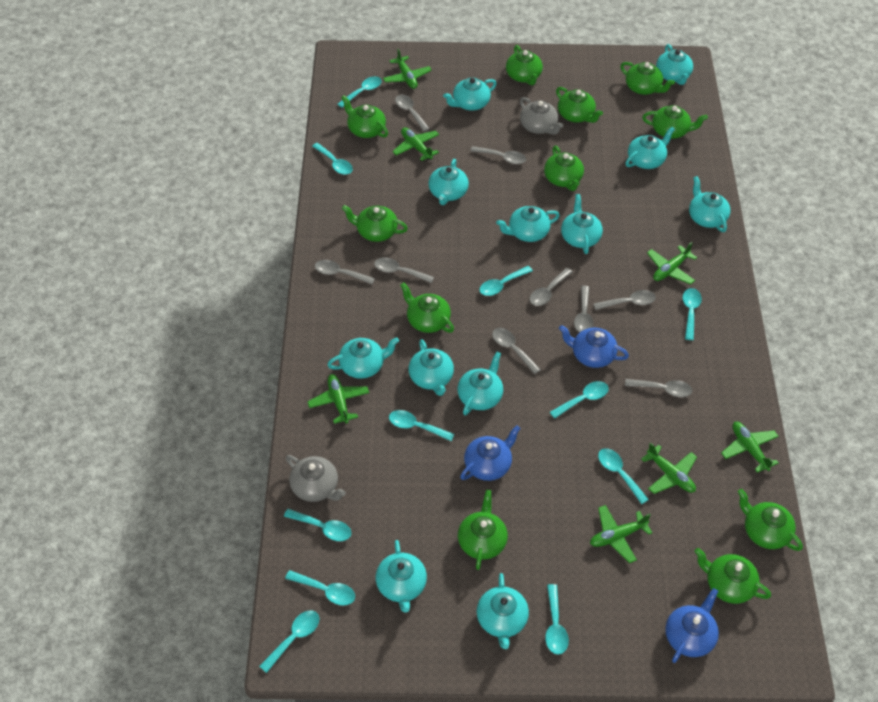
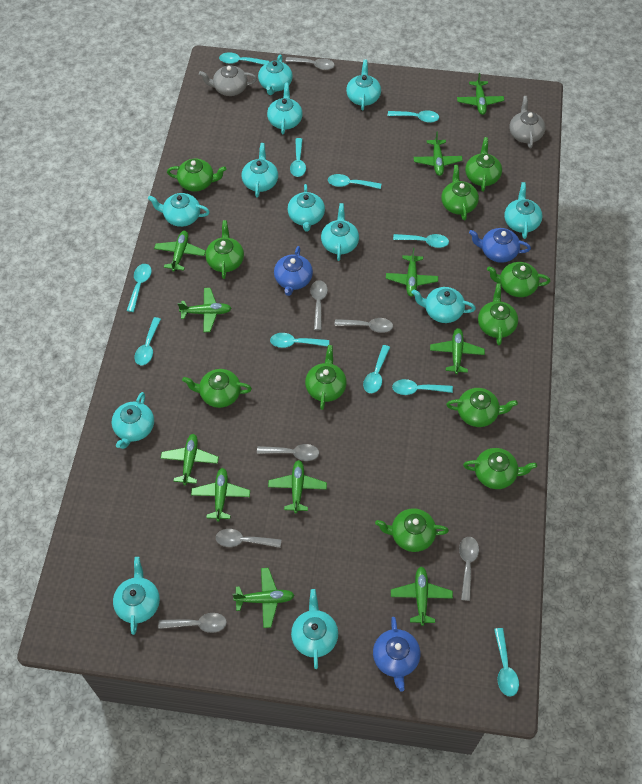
green plane: 7 -> 11
grey spoon: 9 -> 7

